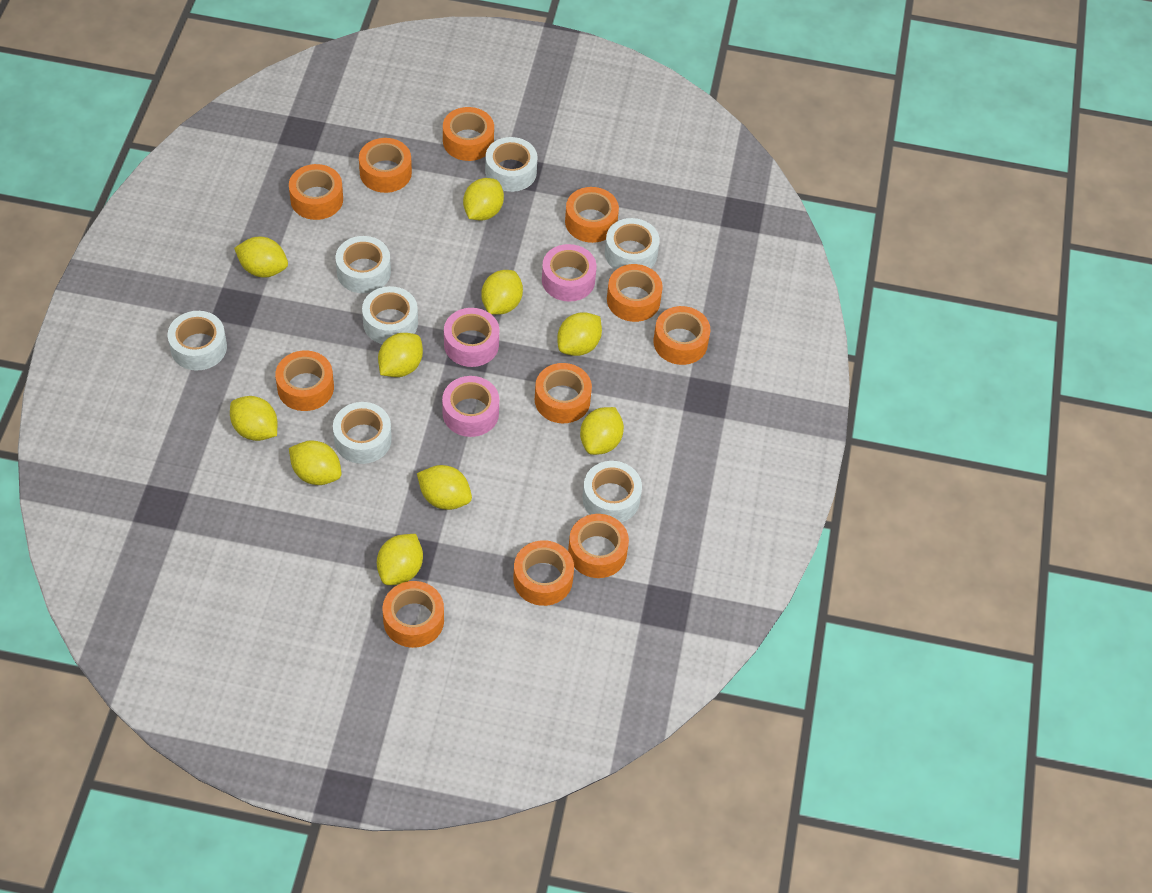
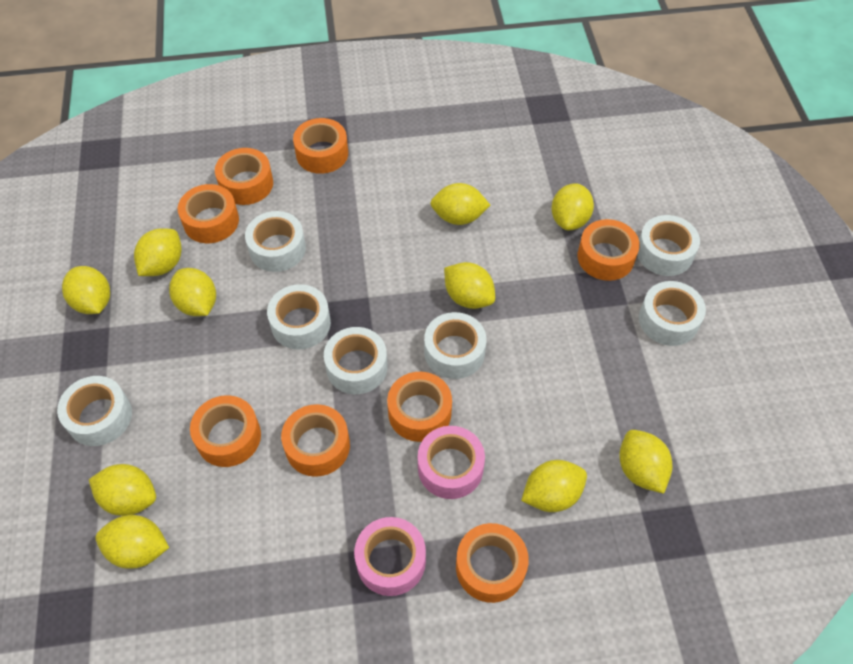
orange tape: 11 -> 8
pink tape: 3 -> 2

